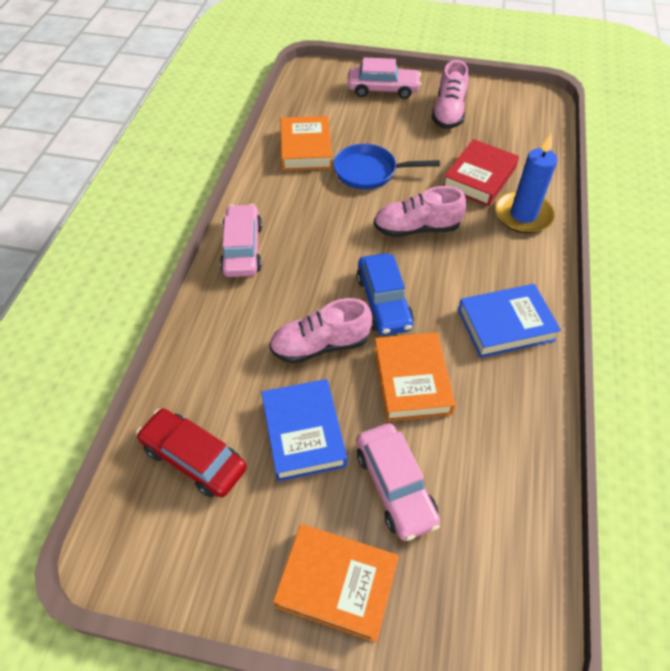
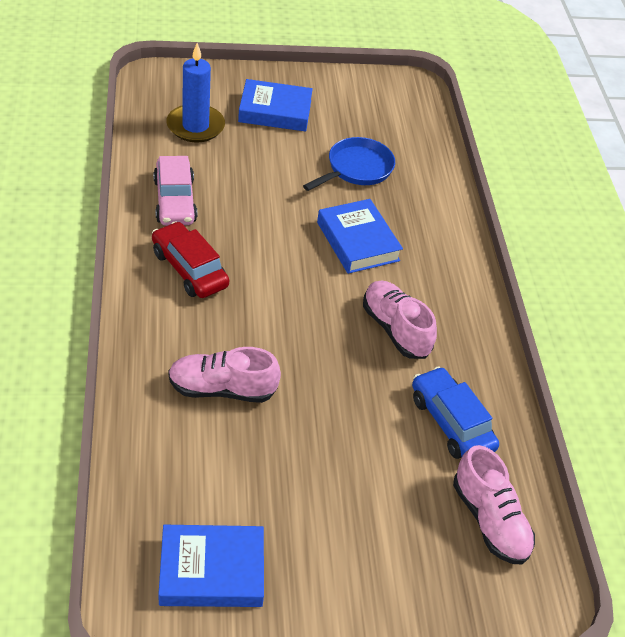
blue book: 2 -> 3
orange book: 3 -> 0
pink car: 3 -> 1
red book: 1 -> 0

